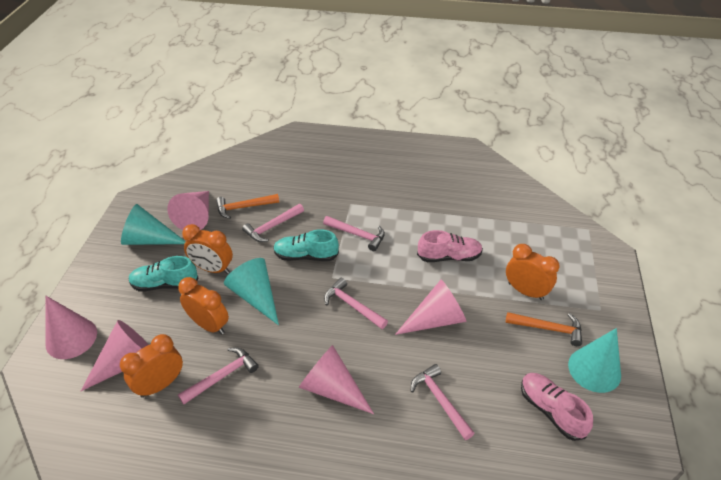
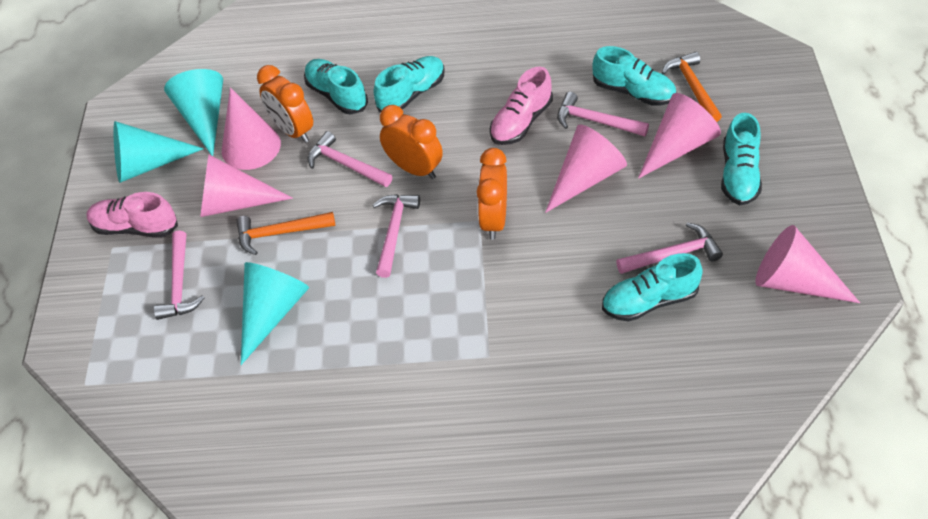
orange clock: 4 -> 3
turquoise shoe: 2 -> 5

